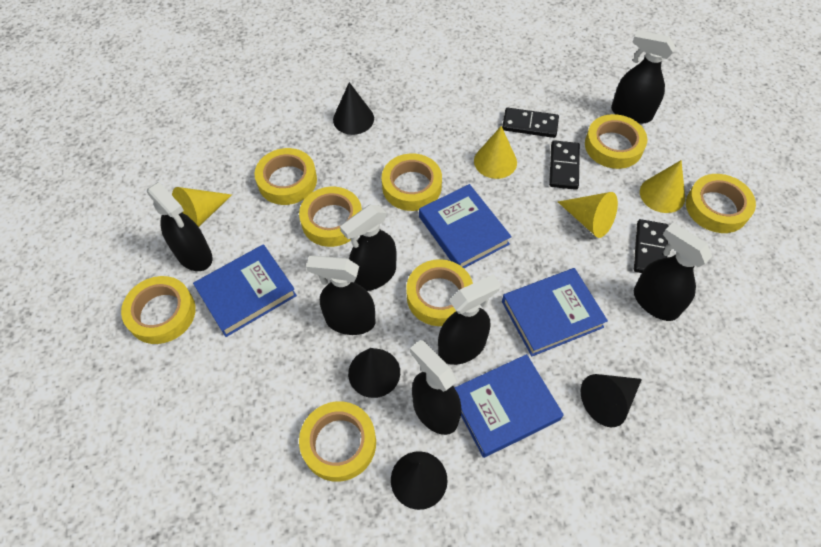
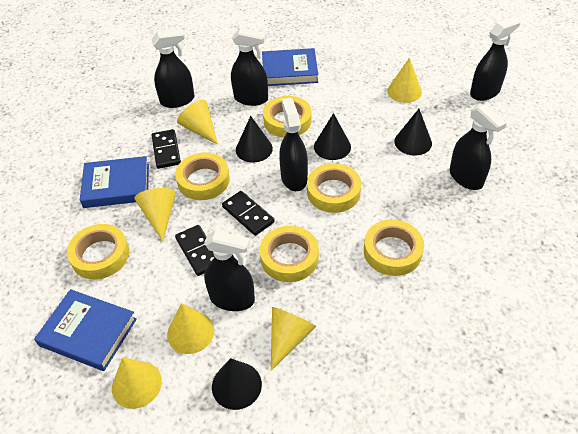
black spray bottle: 7 -> 6
blue book: 4 -> 3
yellow cone: 4 -> 6
yellow tape: 8 -> 6

